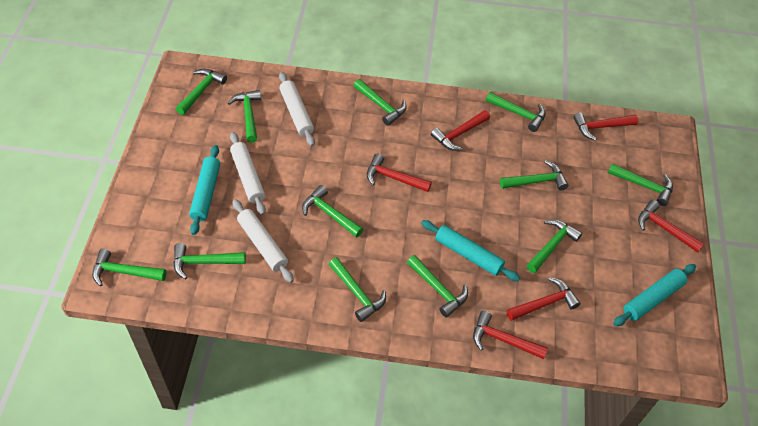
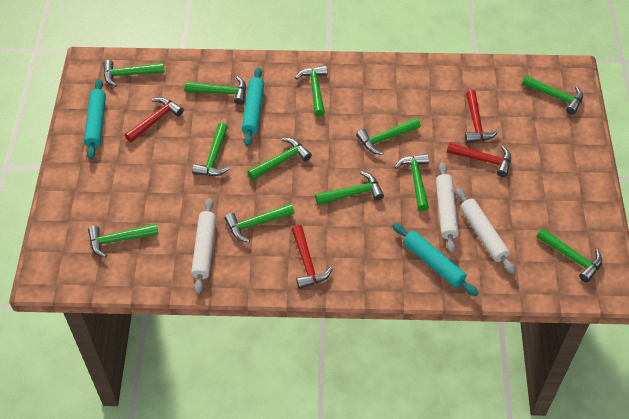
red hammer: 6 -> 4

